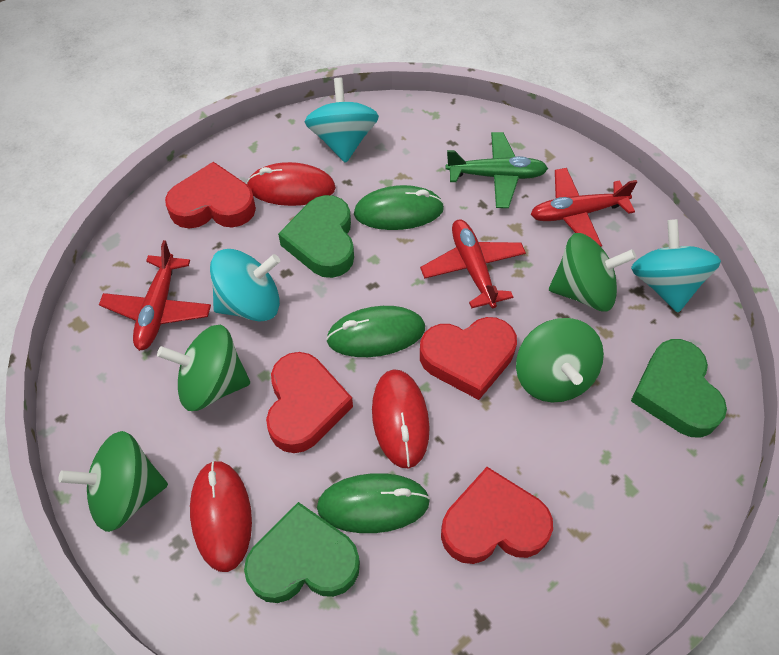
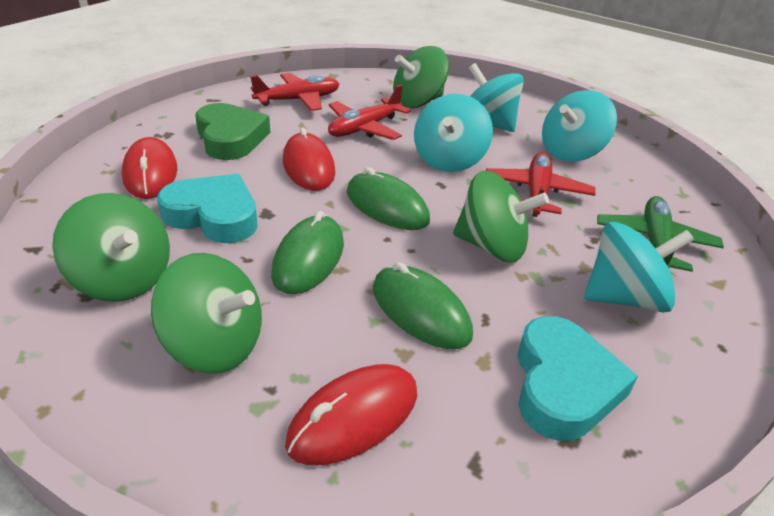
green heart: 3 -> 1
red heart: 4 -> 0
turquoise heart: 0 -> 2
turquoise spinning top: 3 -> 4

